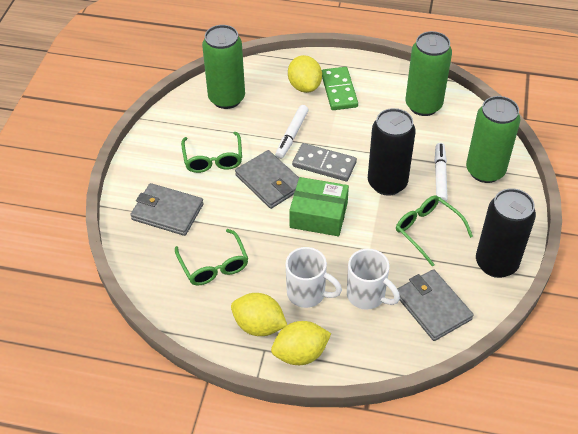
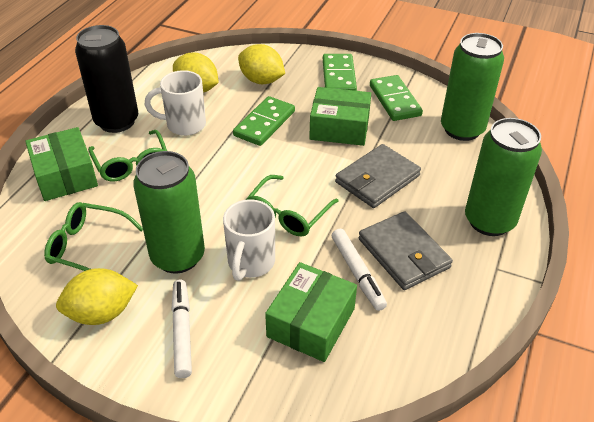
black can: 2 -> 1
green box: 1 -> 3
green domino: 1 -> 3
grey domino: 1 -> 0
grey wallet: 3 -> 2

